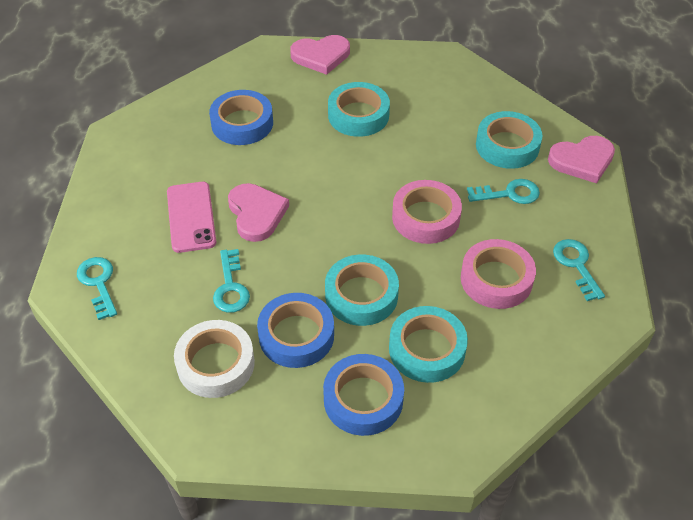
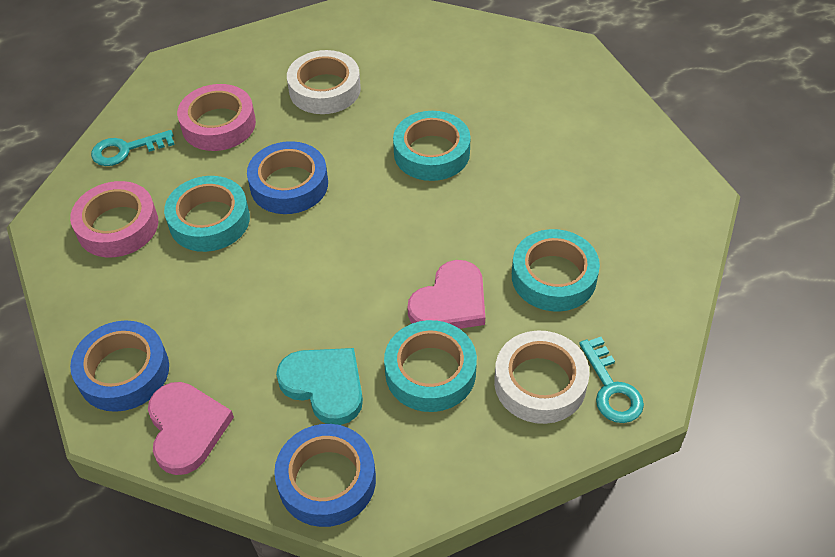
pink heart: 3 -> 2
pink phone: 1 -> 0
turquoise heart: 0 -> 1
turquoise key: 4 -> 2
white tape: 1 -> 2

